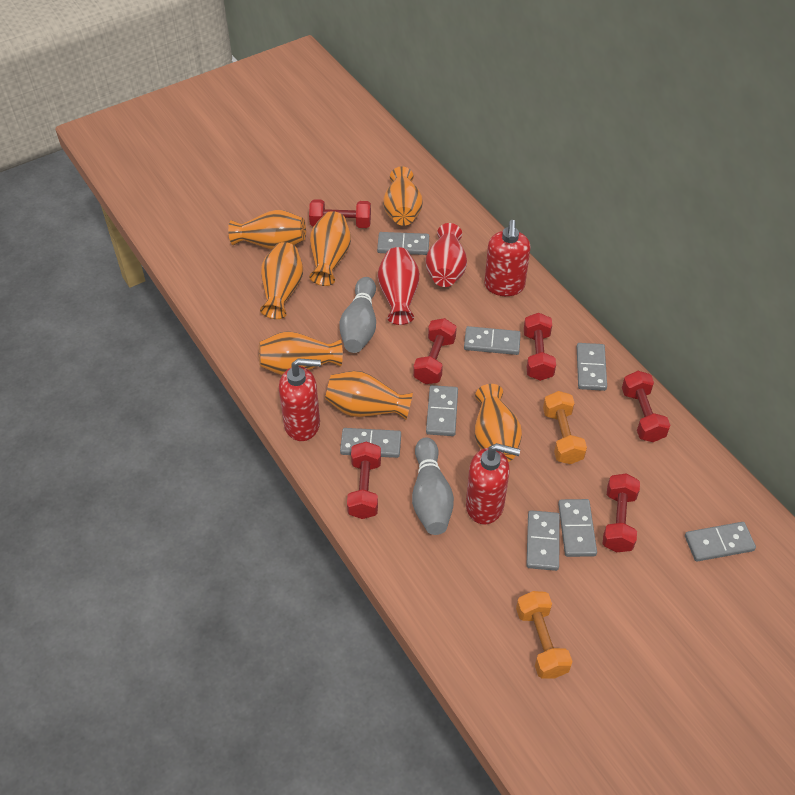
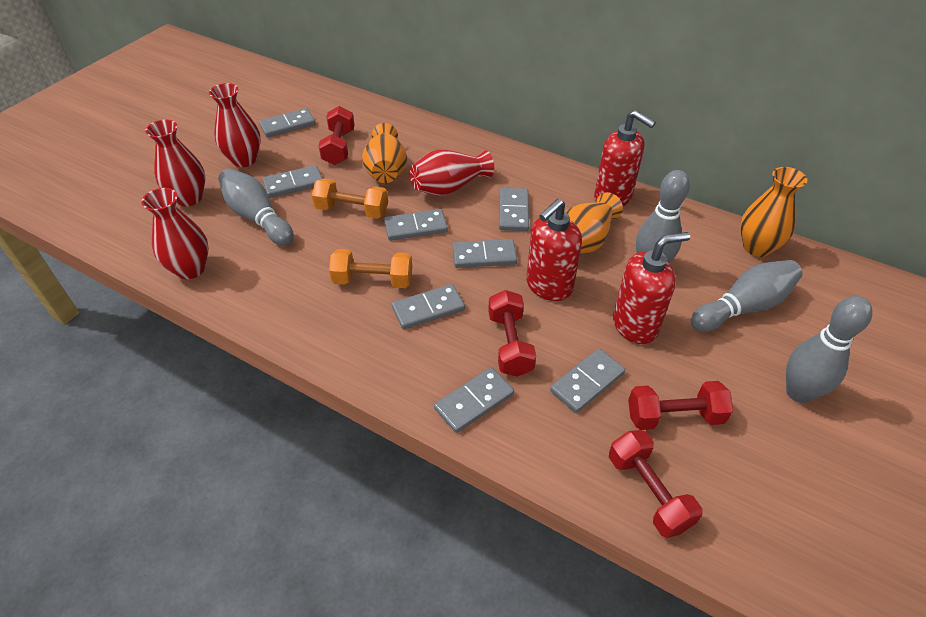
grey bowling pin: 2 -> 4
orange vase: 7 -> 3
red dumbbell: 6 -> 4
red vase: 2 -> 4

